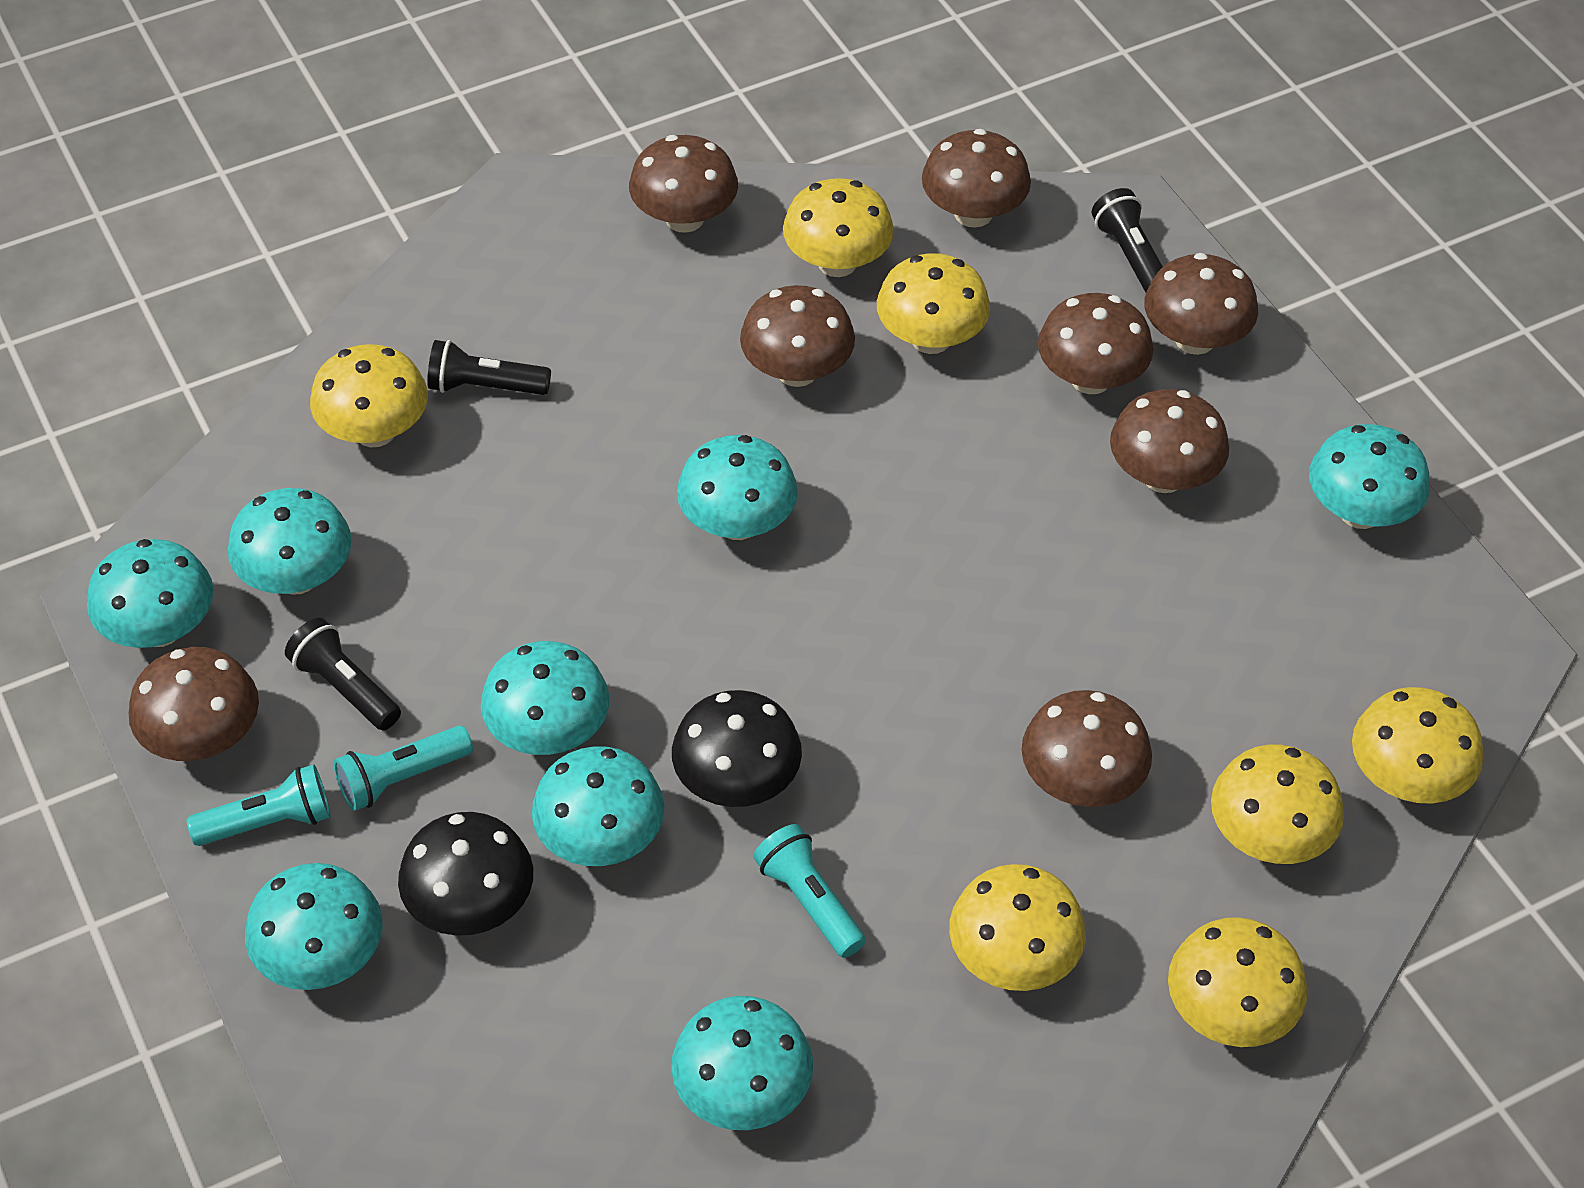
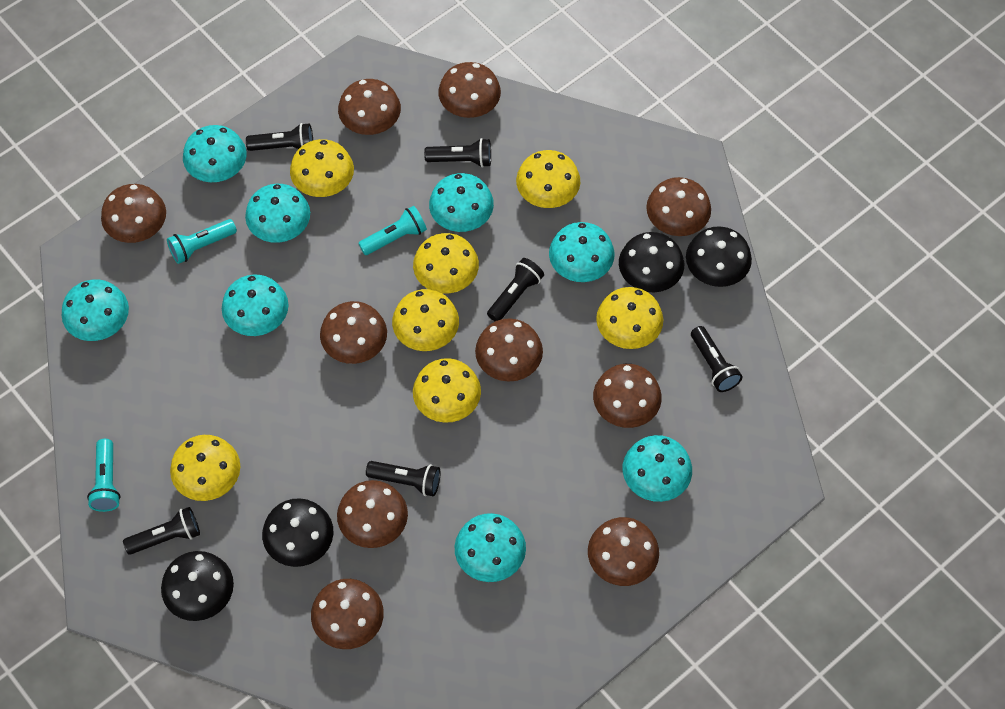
black flashlight: 3 -> 6
black mushroom: 2 -> 4
brown mushroom: 8 -> 10

